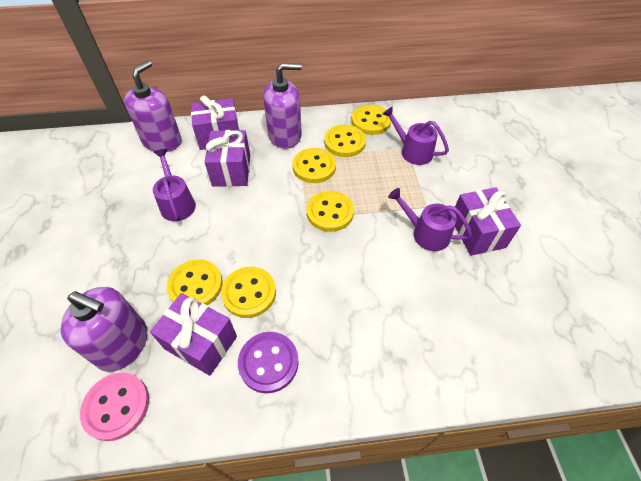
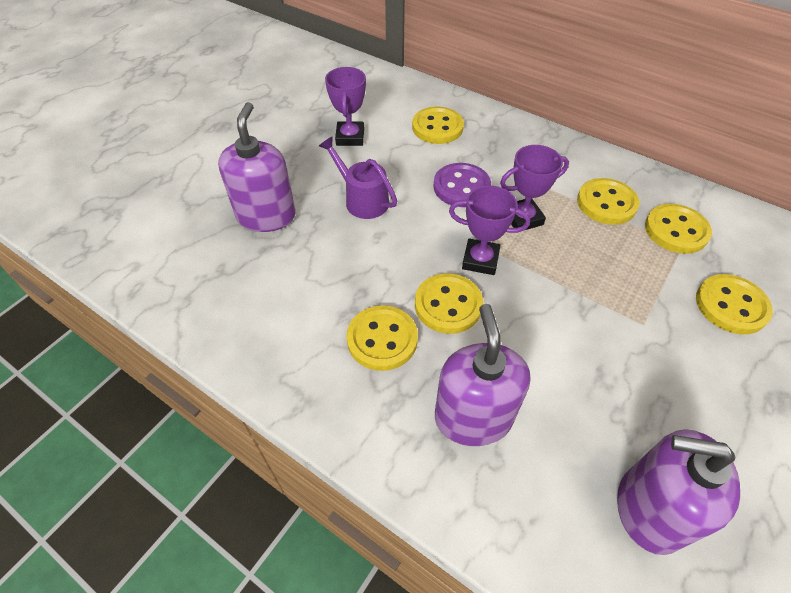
pink button: 1 -> 0
purple gift: 4 -> 0
purple trophy: 0 -> 3
purple watering can: 3 -> 1

